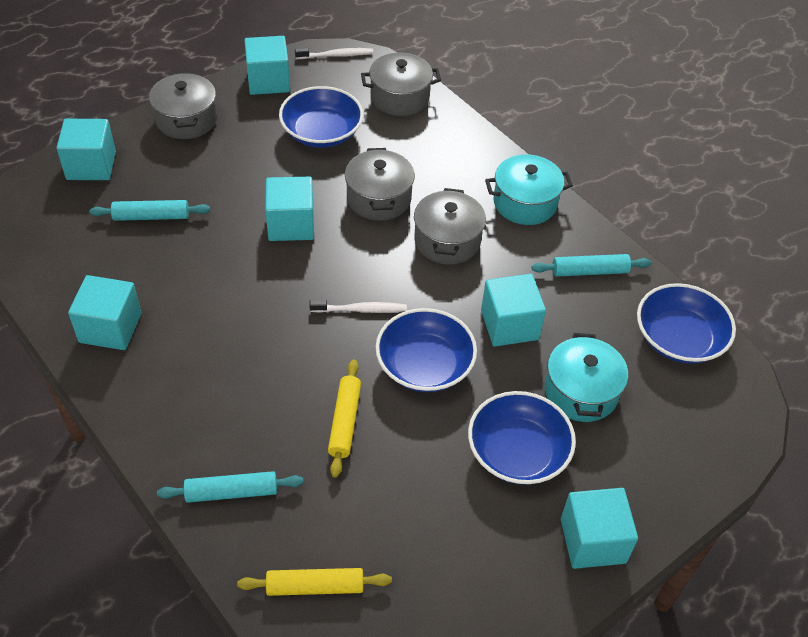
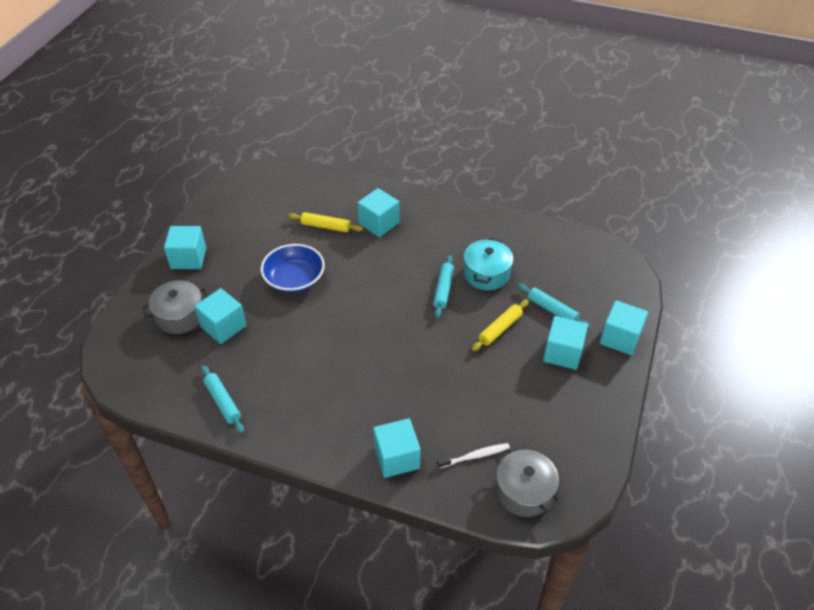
blue bowl: 4 -> 1
grey pot: 4 -> 2
turquoise pot: 2 -> 1
white toothbrush: 2 -> 1

